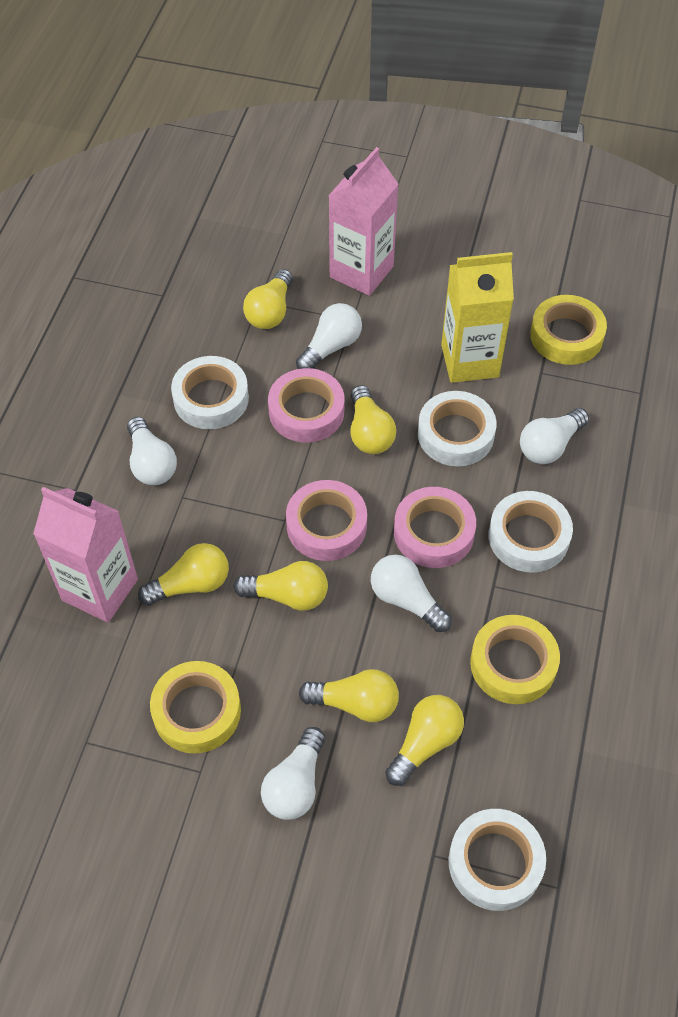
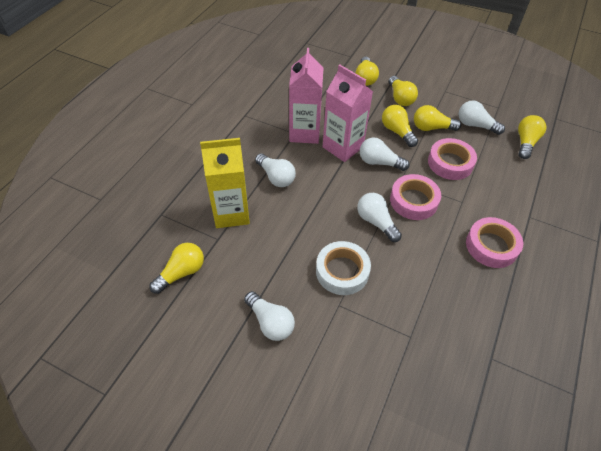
white tape: 4 -> 1
yellow tape: 3 -> 0

